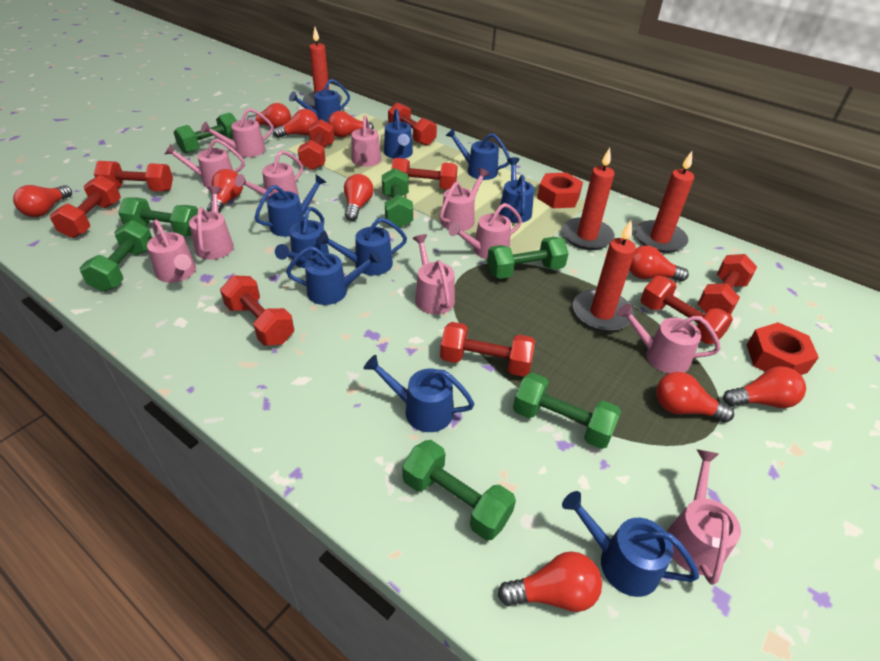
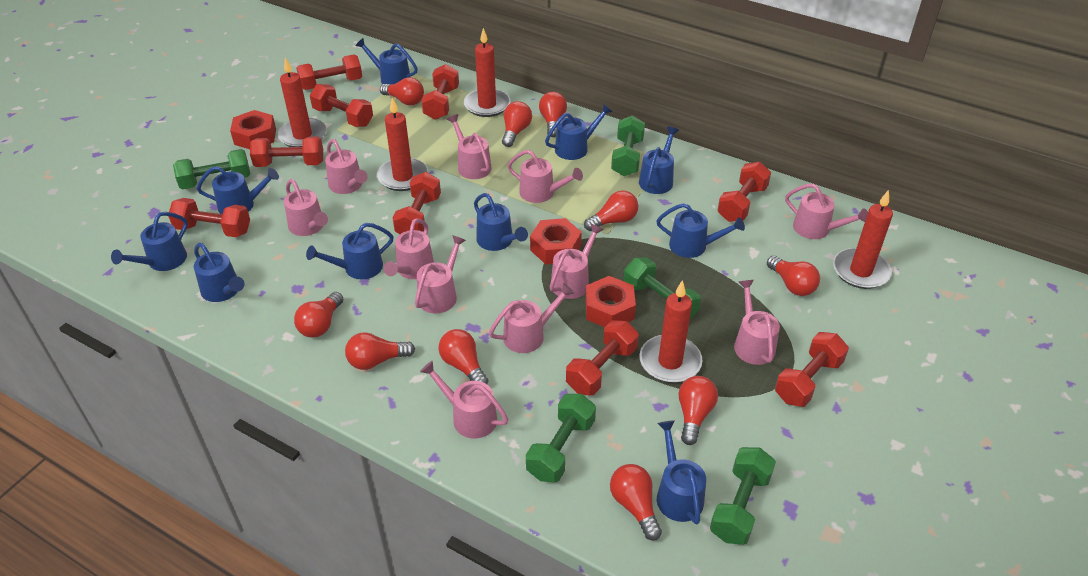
green dumbbell: 7 -> 5
red candle: 4 -> 5
red nut: 2 -> 3

